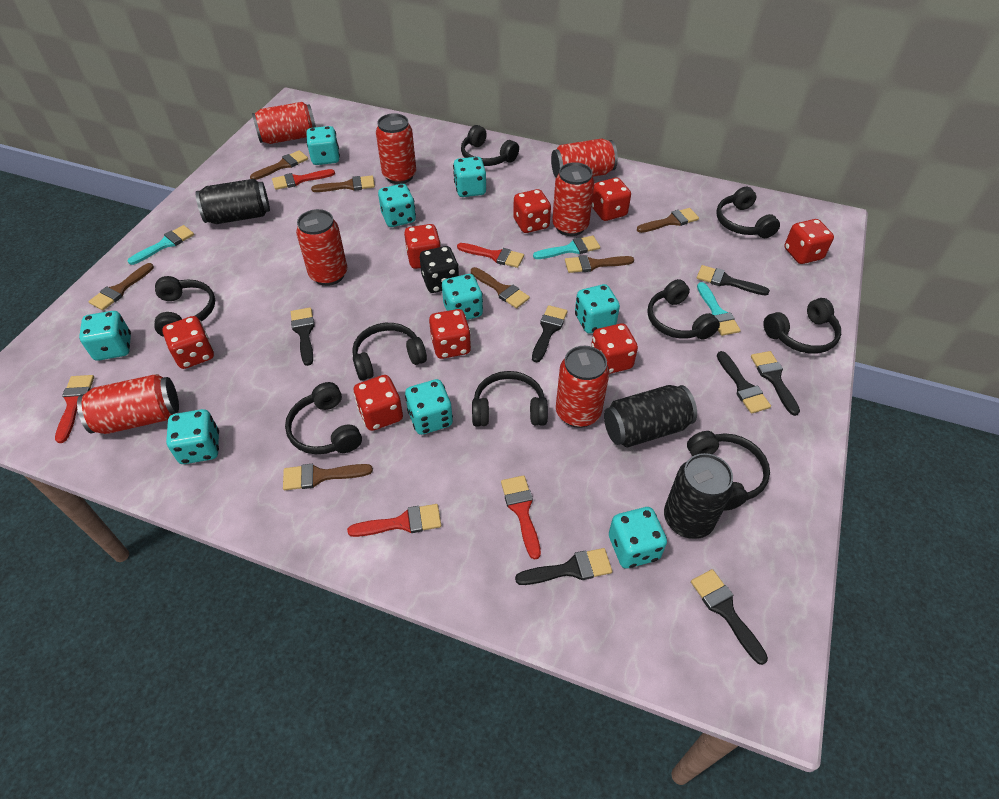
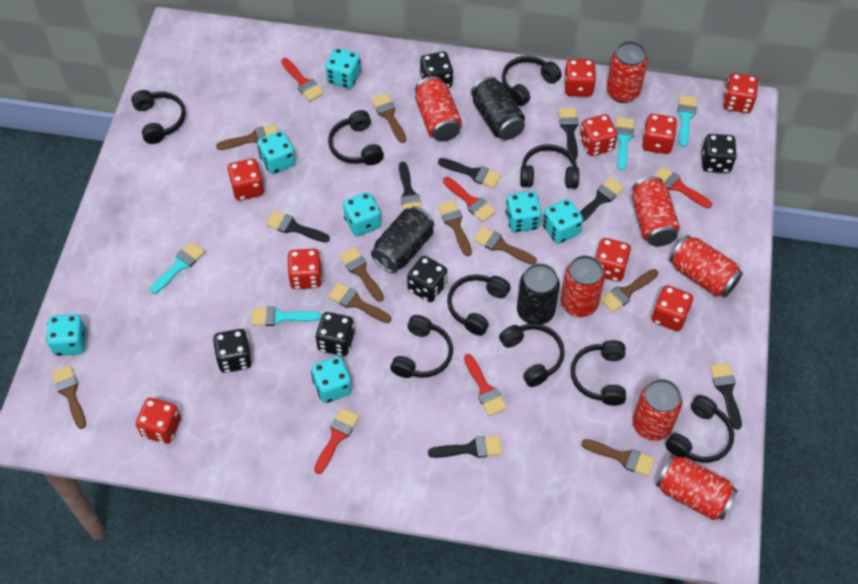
black dice: 1 -> 5
brown brush: 7 -> 9
red dice: 8 -> 9
turquoise brush: 3 -> 4
turquoise dice: 9 -> 7

